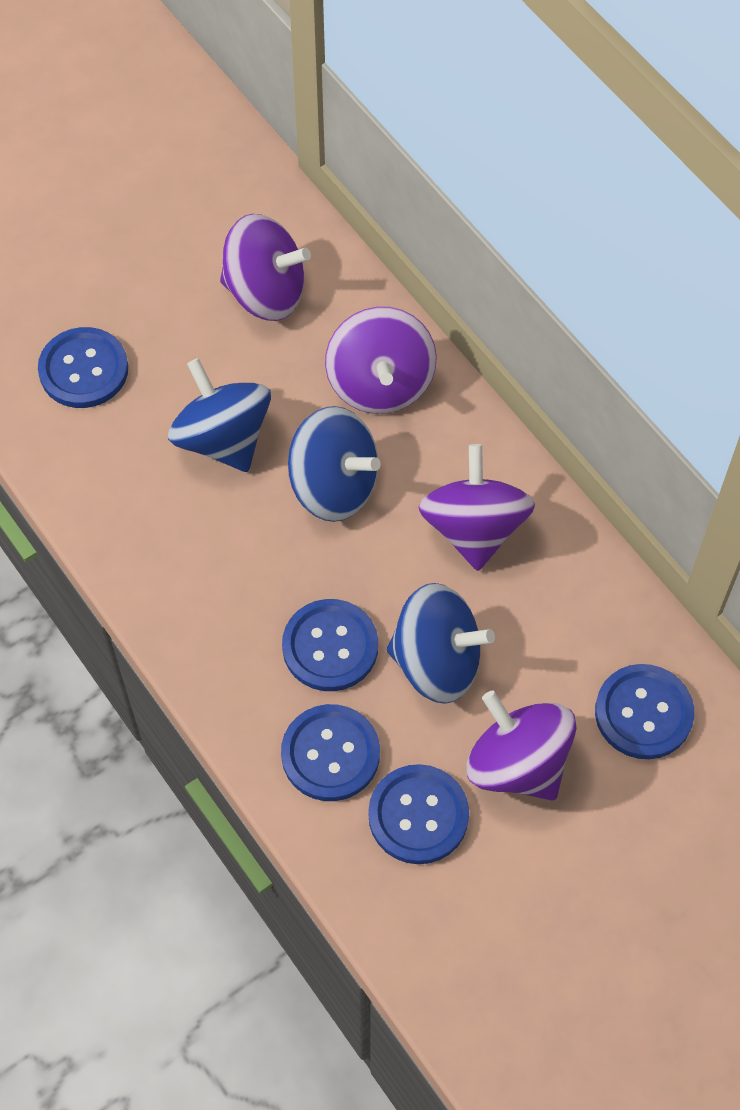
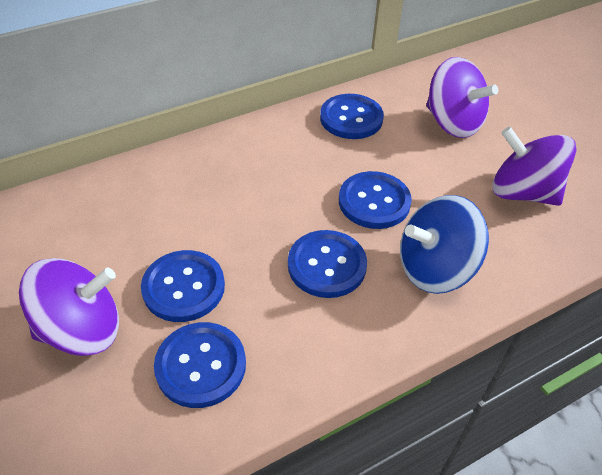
blue spinning top: 3 -> 1
purple spinning top: 4 -> 3

